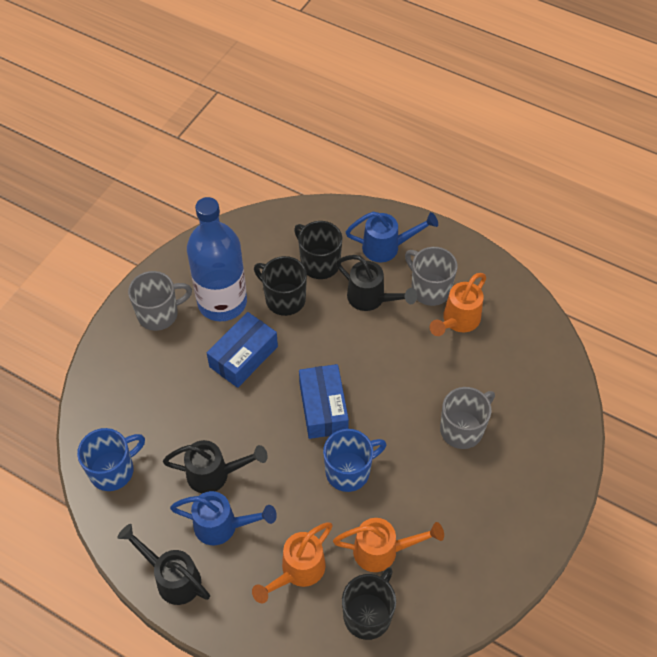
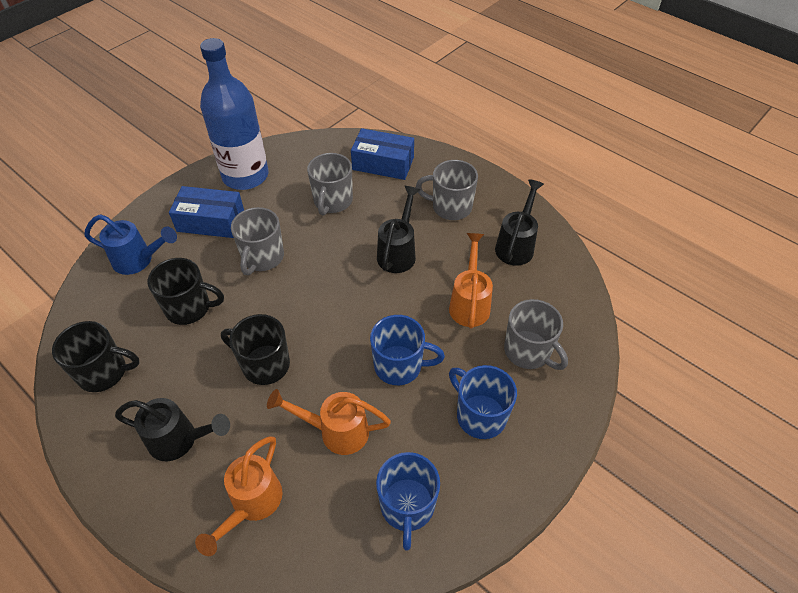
blue mug: 2 -> 3
blue watering can: 2 -> 1
grey mug: 3 -> 4

